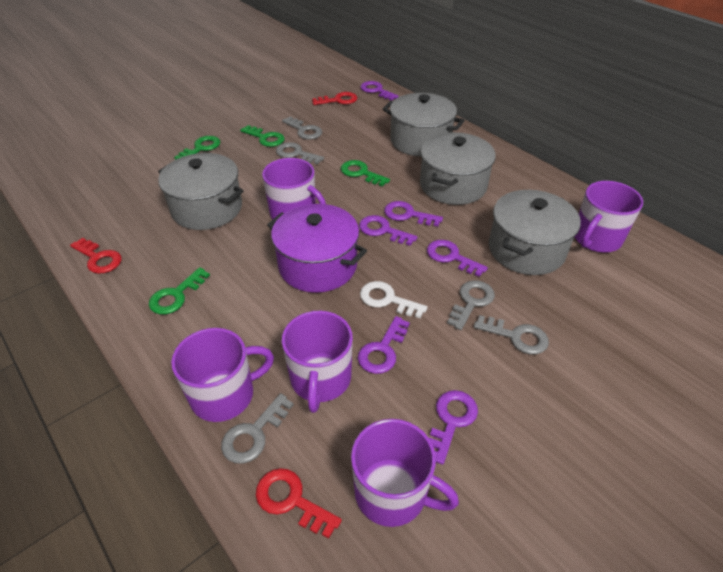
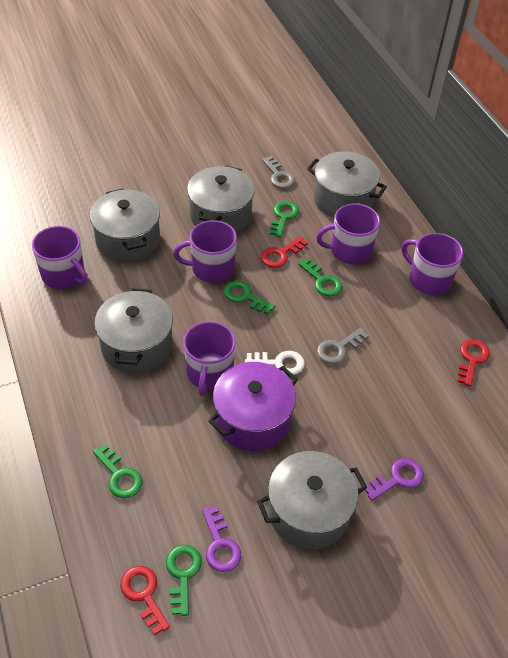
green key: 4 -> 5
grey key: 5 -> 2
grey pot: 4 -> 5
purple key: 6 -> 2

